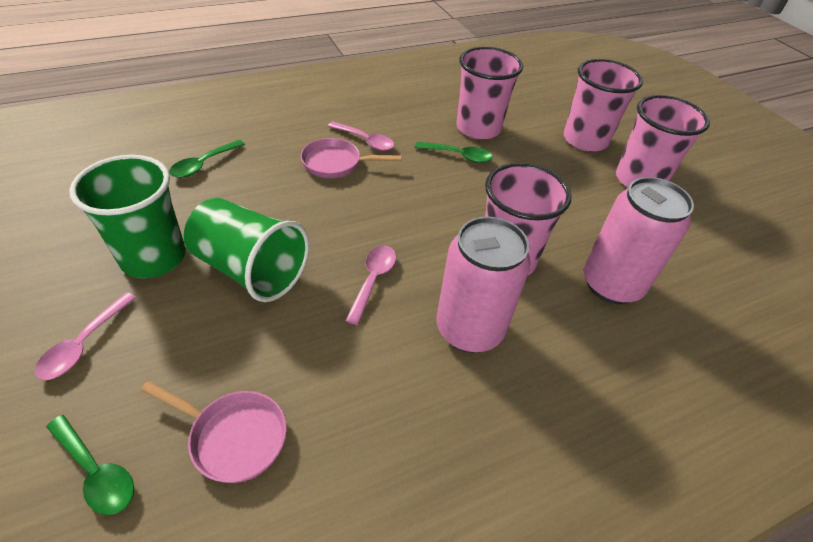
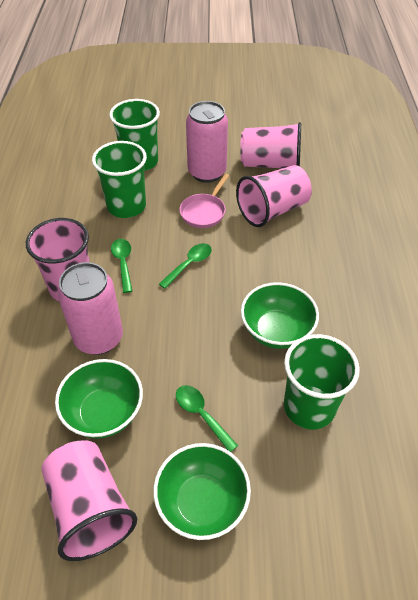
green bowl: 0 -> 3
green cup: 2 -> 3
pink pan: 2 -> 1
pink spoon: 3 -> 0

